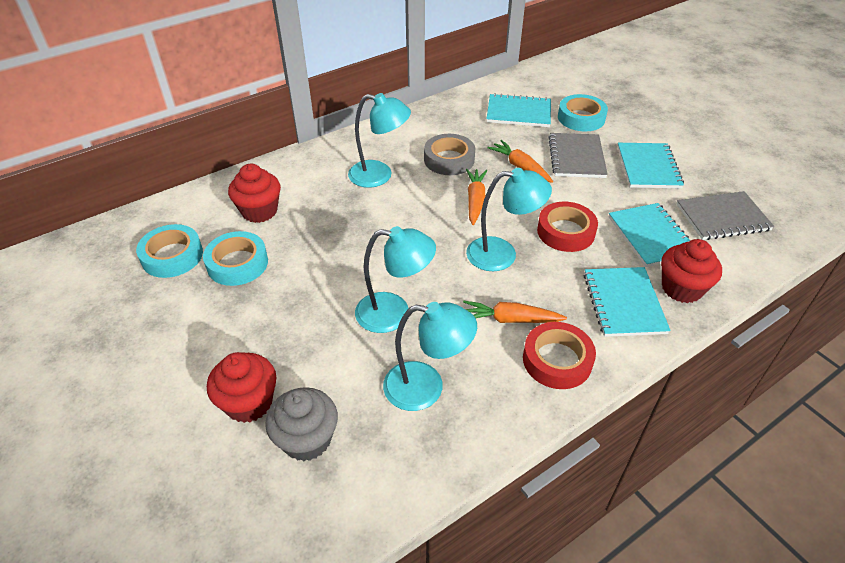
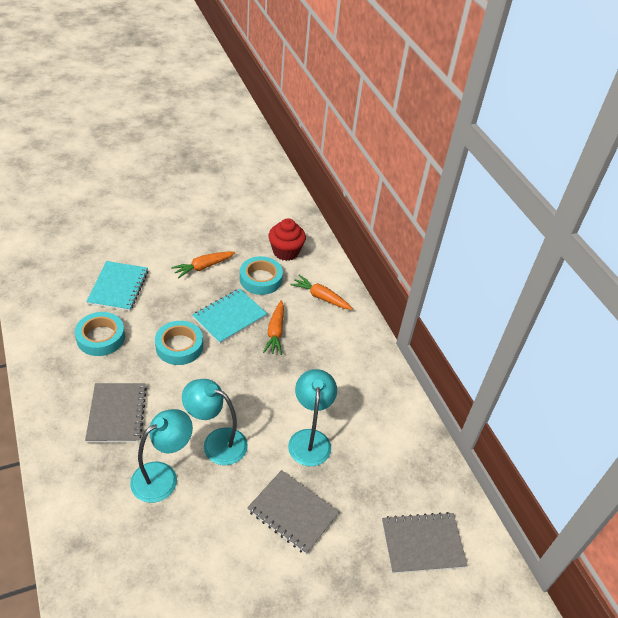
grey cupcake: 1 -> 0
grey notebook: 2 -> 3
grey tape: 1 -> 0
red cupcake: 3 -> 1
red tape: 2 -> 0
turquoise lamp: 4 -> 3
turquoise notebook: 4 -> 2

